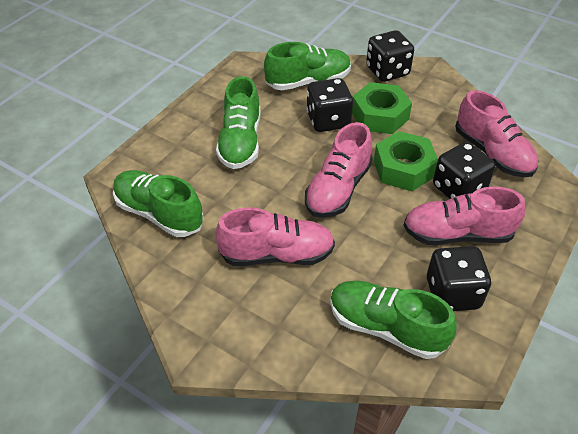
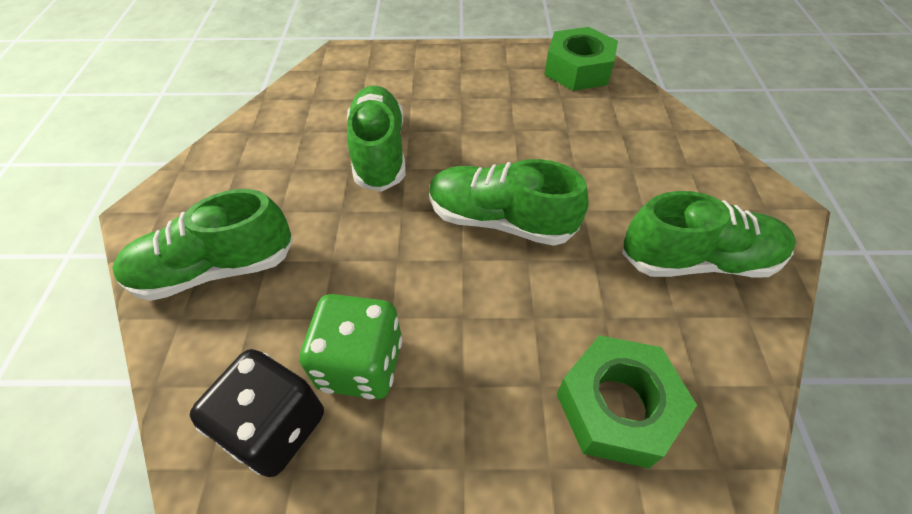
black dice: 4 -> 1
green dice: 0 -> 1
pink shoe: 4 -> 0

